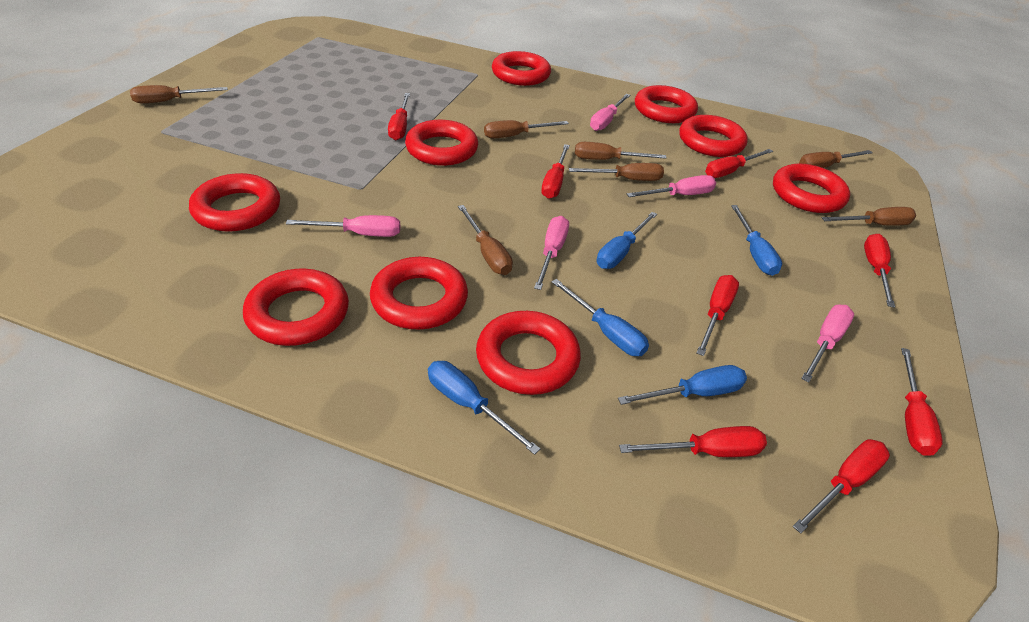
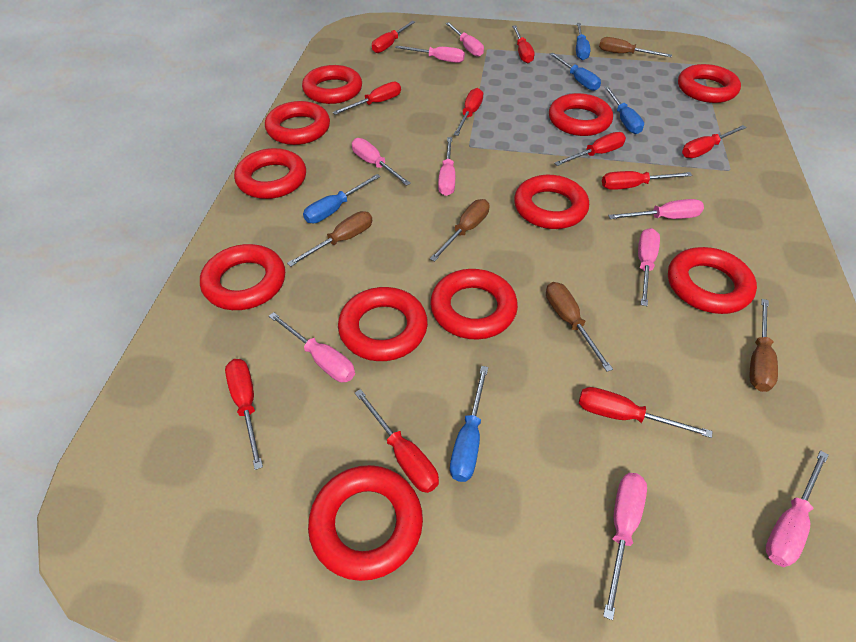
brown screwdriver: 7 -> 5
pink screwdriver: 5 -> 9
red ring: 9 -> 11
red screwdriver: 8 -> 10

